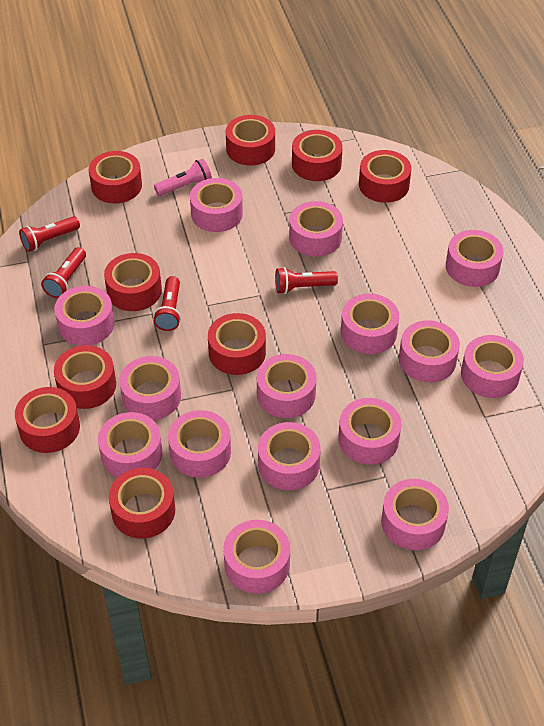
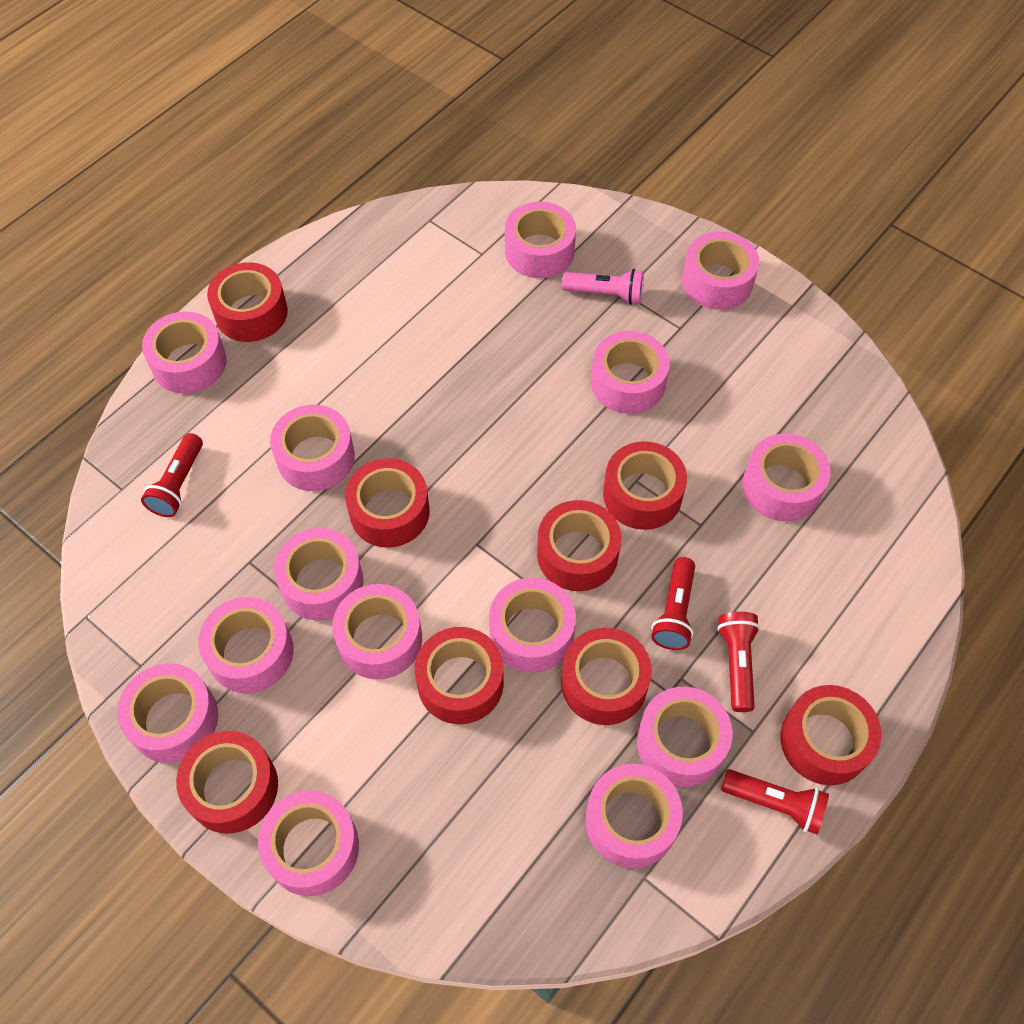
pink tape: 15 -> 14
red tape: 9 -> 8

